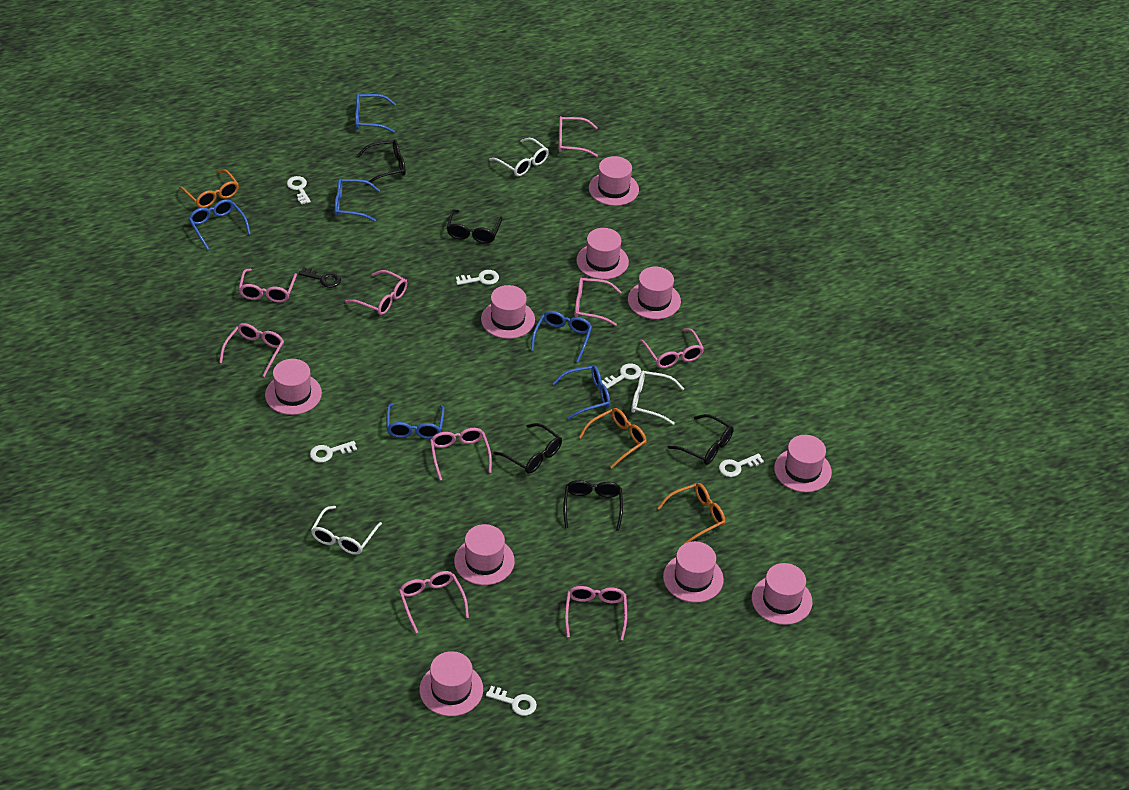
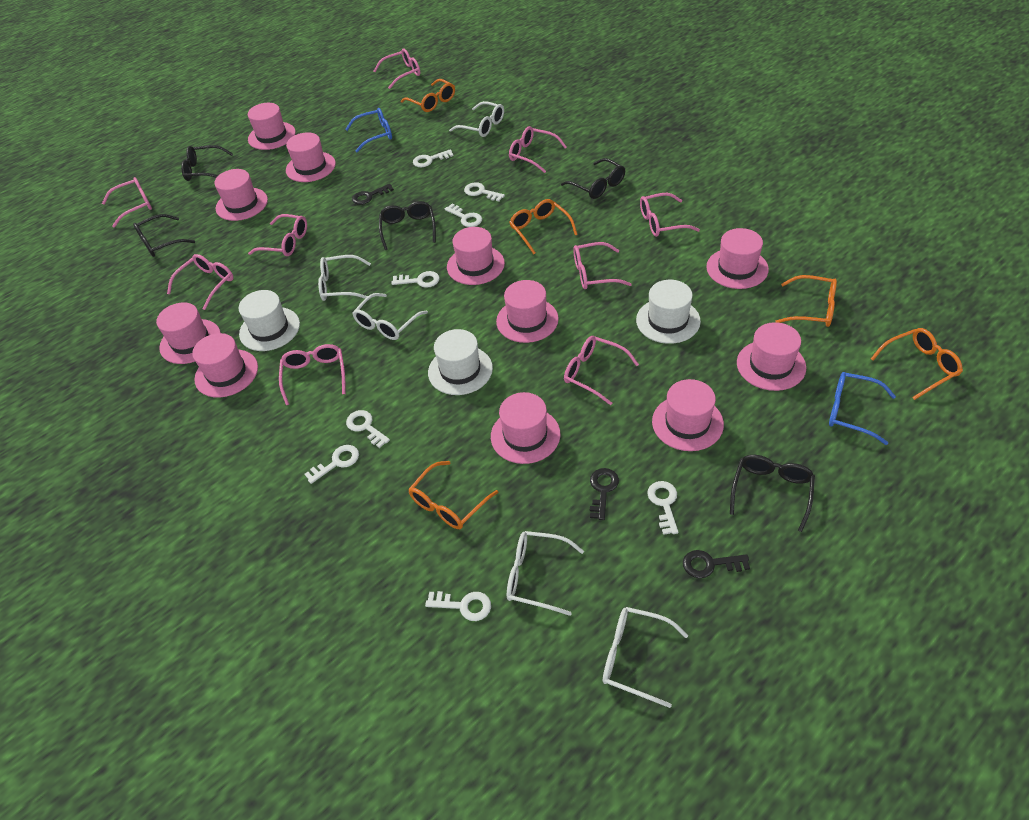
black key: 1 -> 3
blue glasses: 6 -> 2
orange glasses: 3 -> 5
pink hat: 10 -> 11
white glasses: 3 -> 5
white hat: 0 -> 3
white key: 6 -> 8

